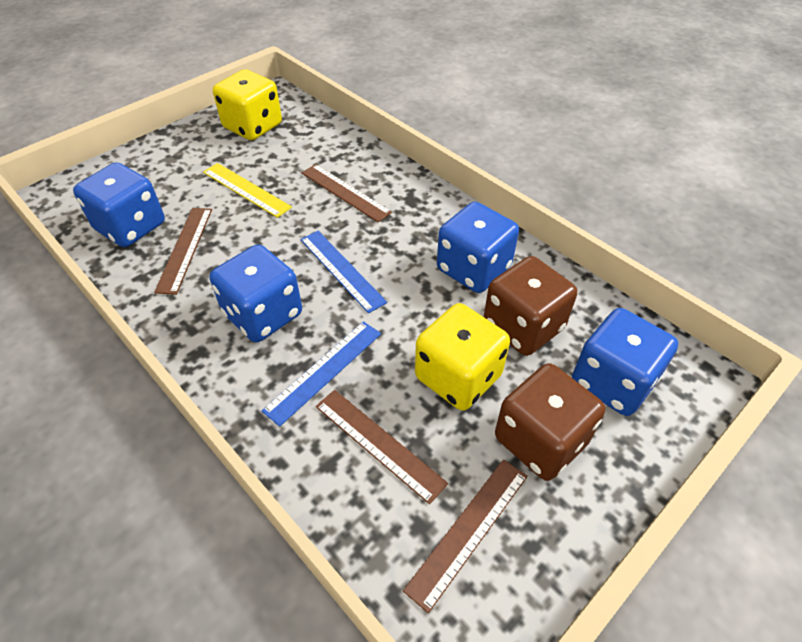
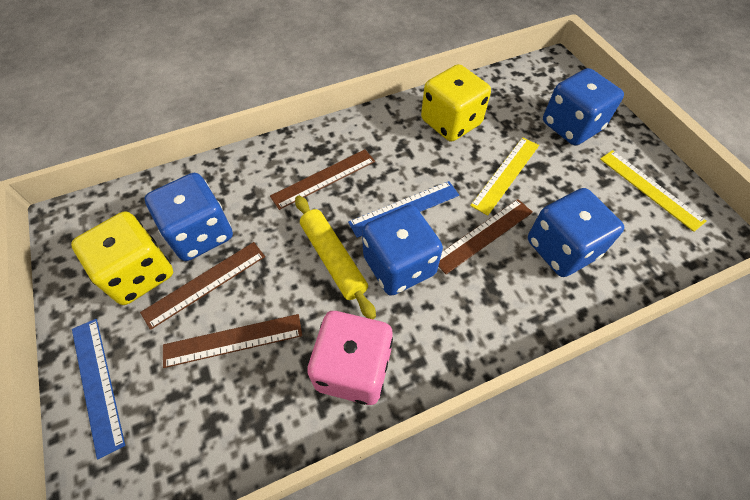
brown dice: 2 -> 0
pink dice: 0 -> 1
yellow rolling pin: 0 -> 1
yellow ruler: 1 -> 2

